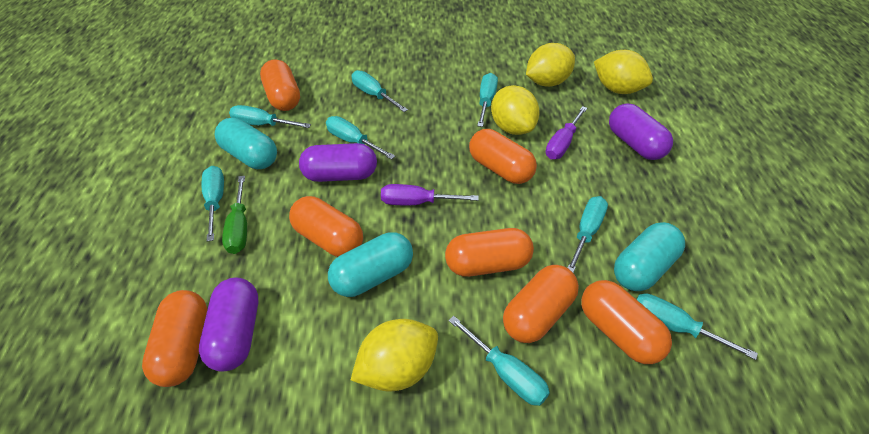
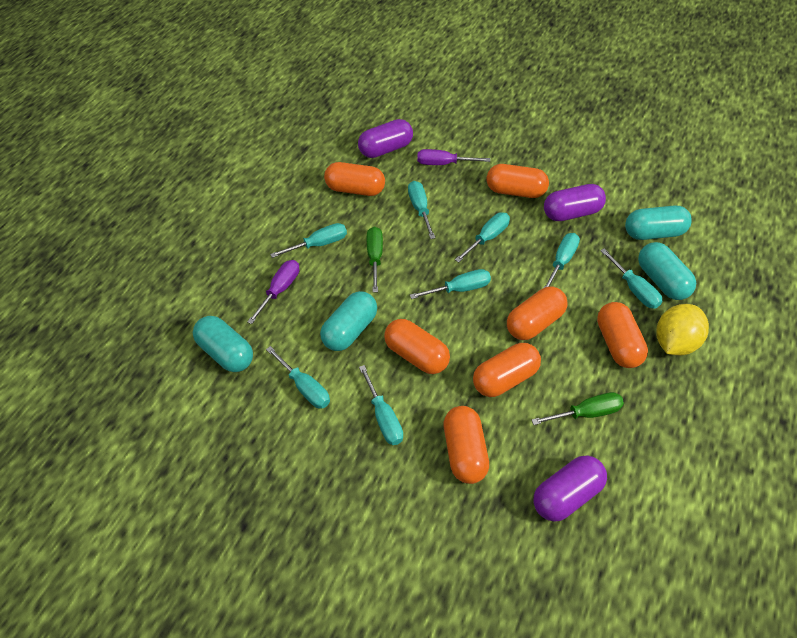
green screwdriver: 1 -> 2
turquoise capsule: 3 -> 4
yellow lemon: 4 -> 1

